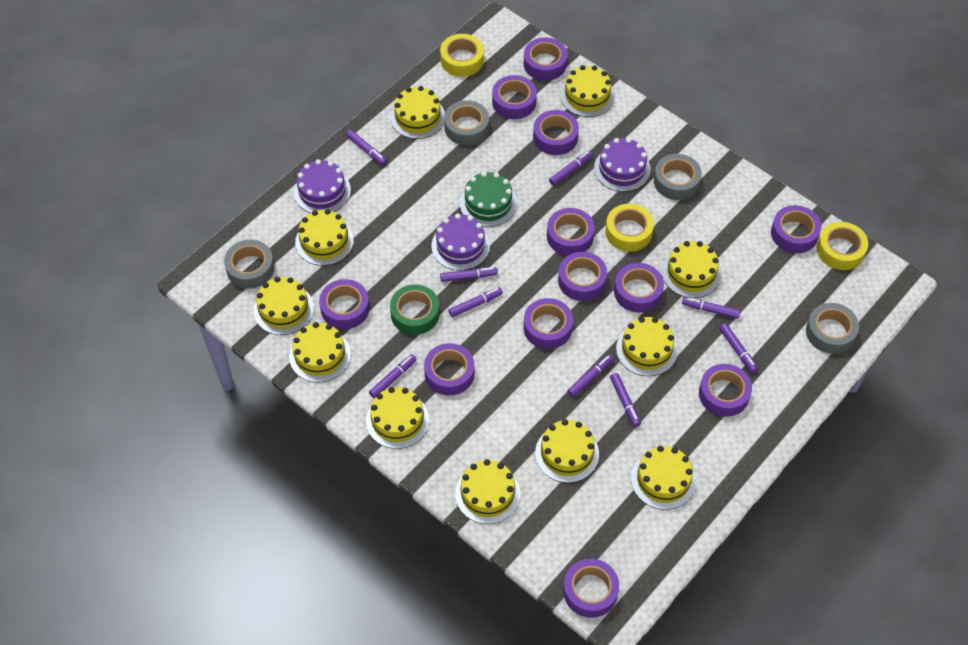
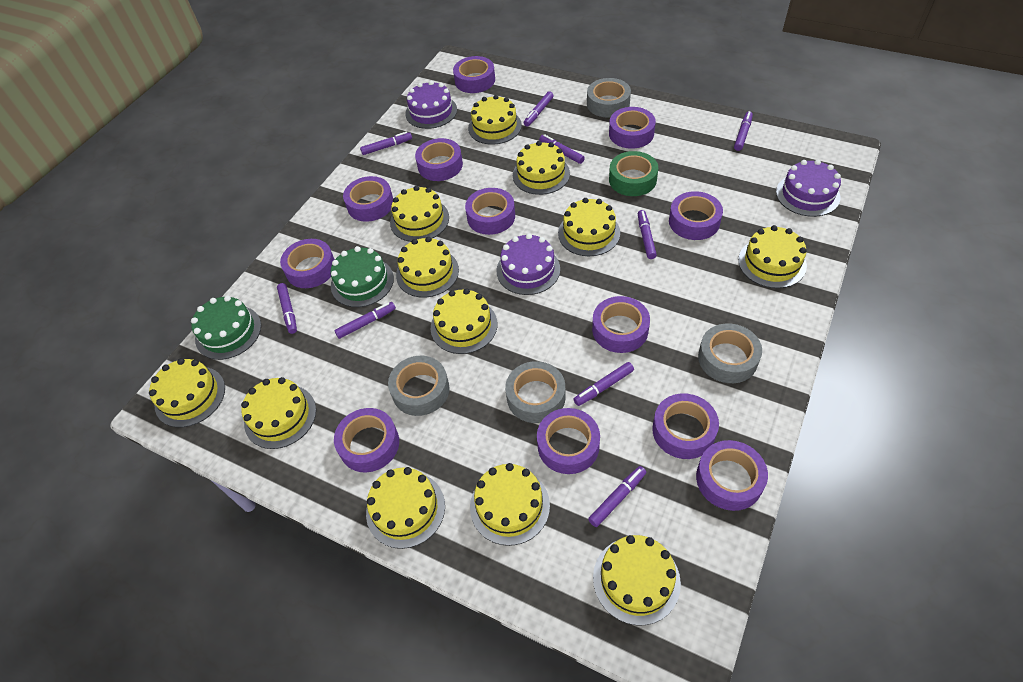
green cake: 1 -> 2
yellow cake: 11 -> 12
yellow tape: 3 -> 0

